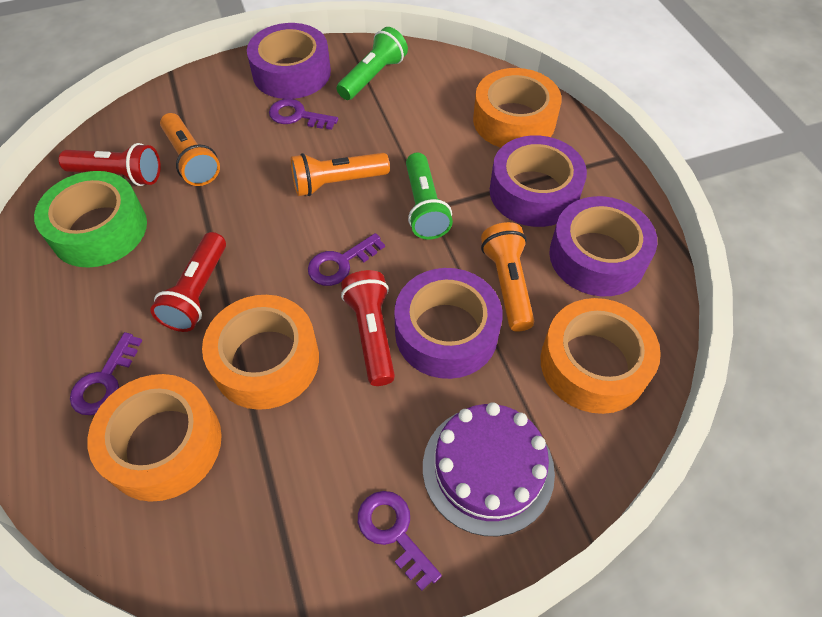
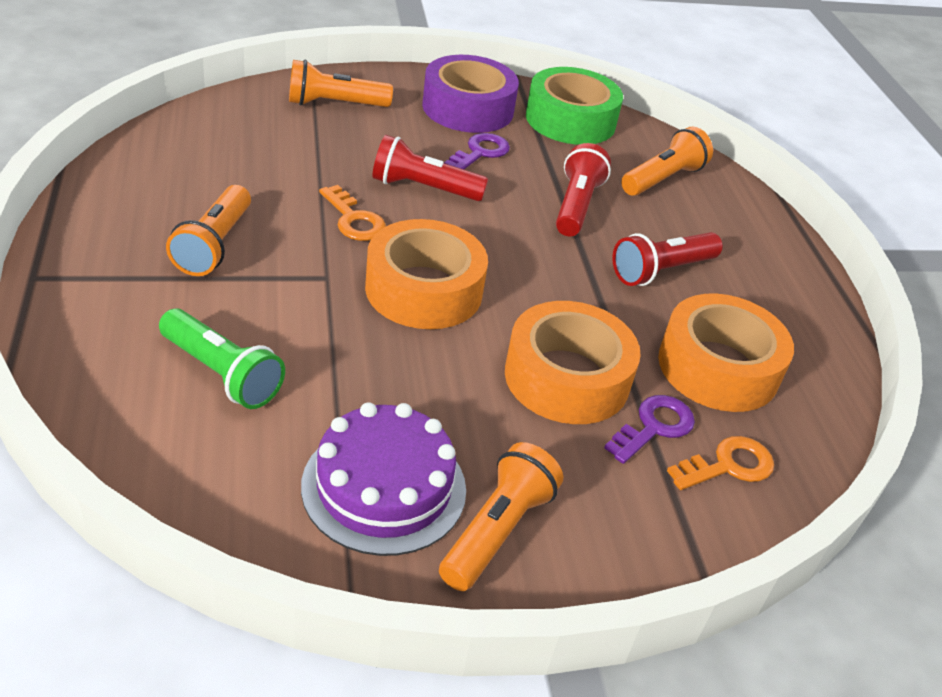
green flashlight: 2 -> 1
orange flashlight: 3 -> 4
orange key: 0 -> 2
orange tape: 4 -> 3
purple key: 4 -> 2
purple tape: 4 -> 1

